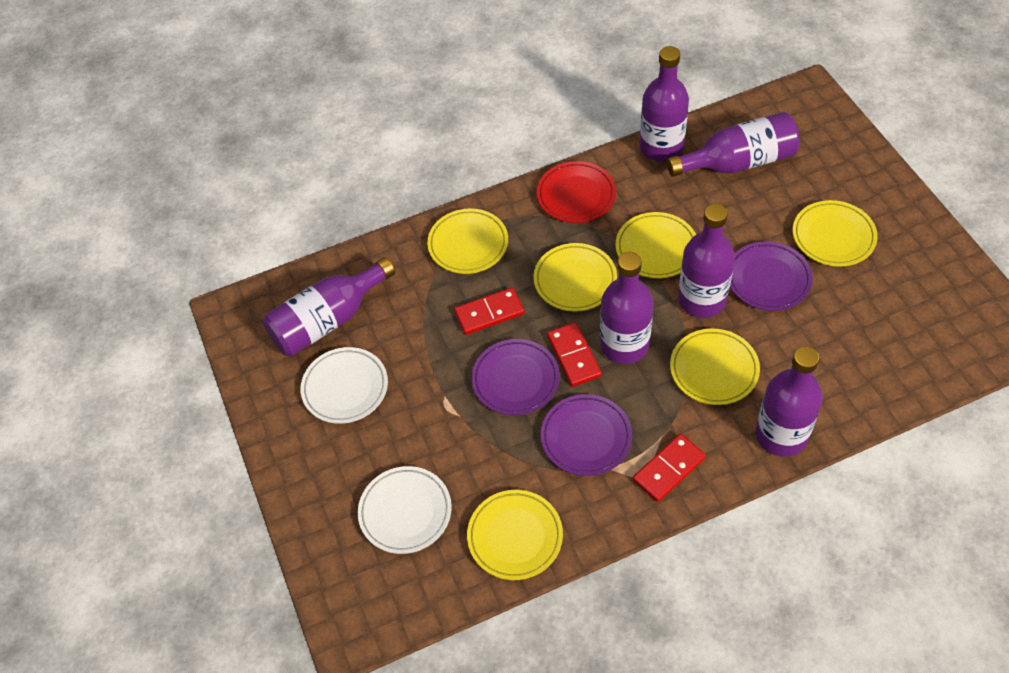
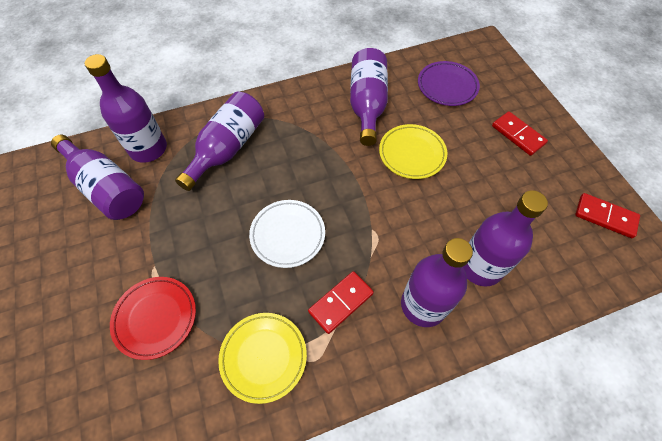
purple plate: 3 -> 1
white plate: 2 -> 1
yellow plate: 6 -> 2

